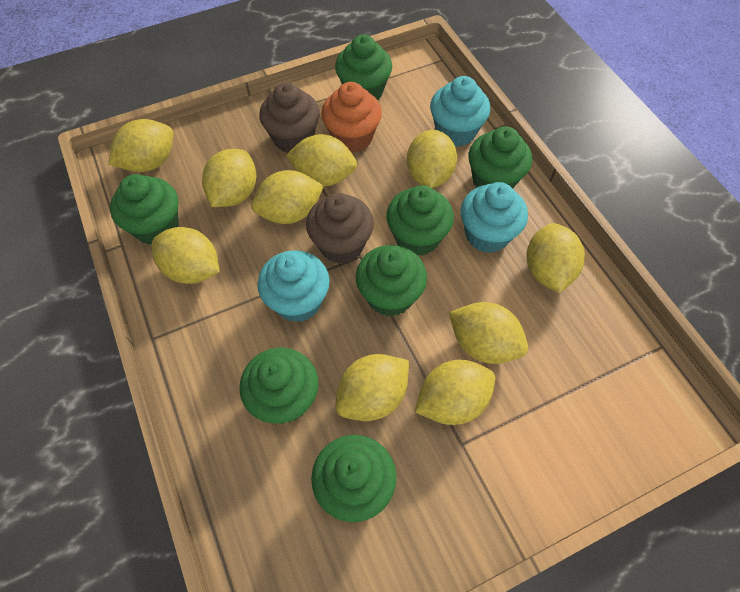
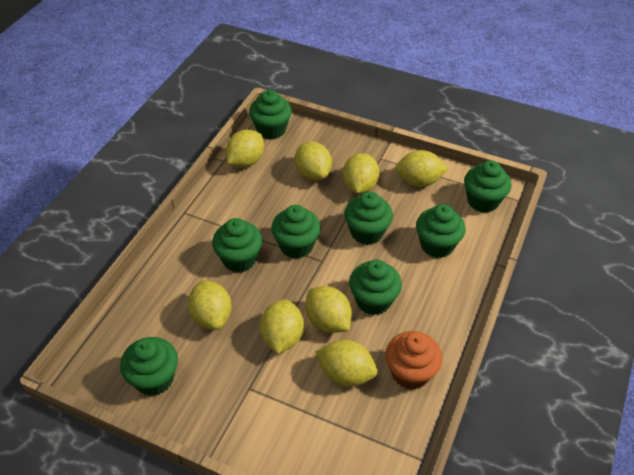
brown cupcake: 2 -> 0
green cupcake: 7 -> 8
turquoise cupcake: 3 -> 0
yellow lemon: 10 -> 8

